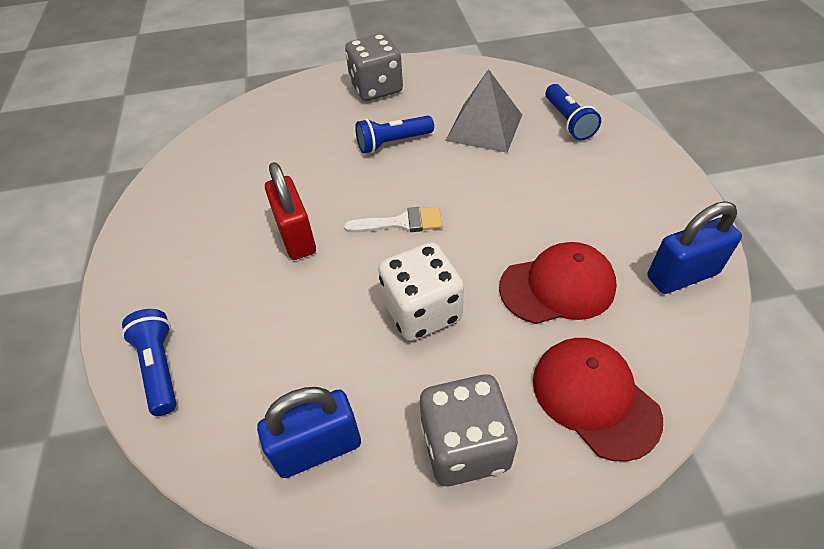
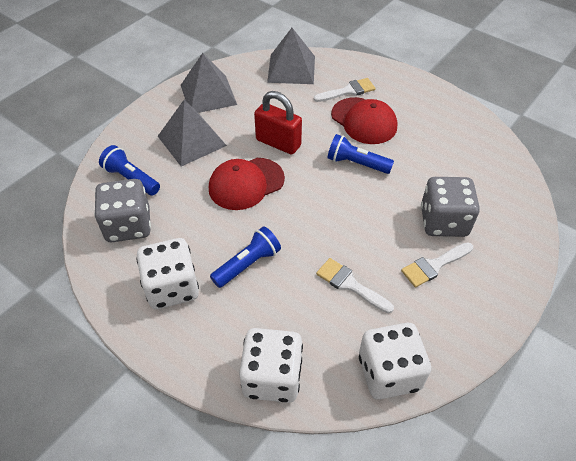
blue padlock: 2 -> 0
grey pyramid: 1 -> 3
white brush: 1 -> 3
white dice: 1 -> 3

